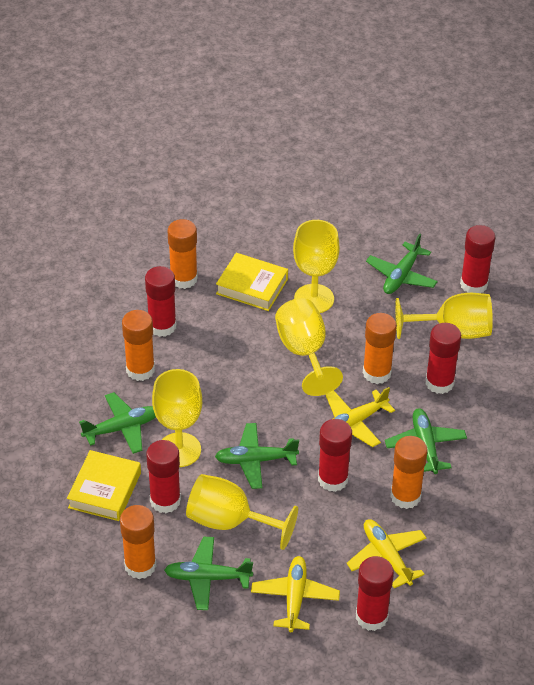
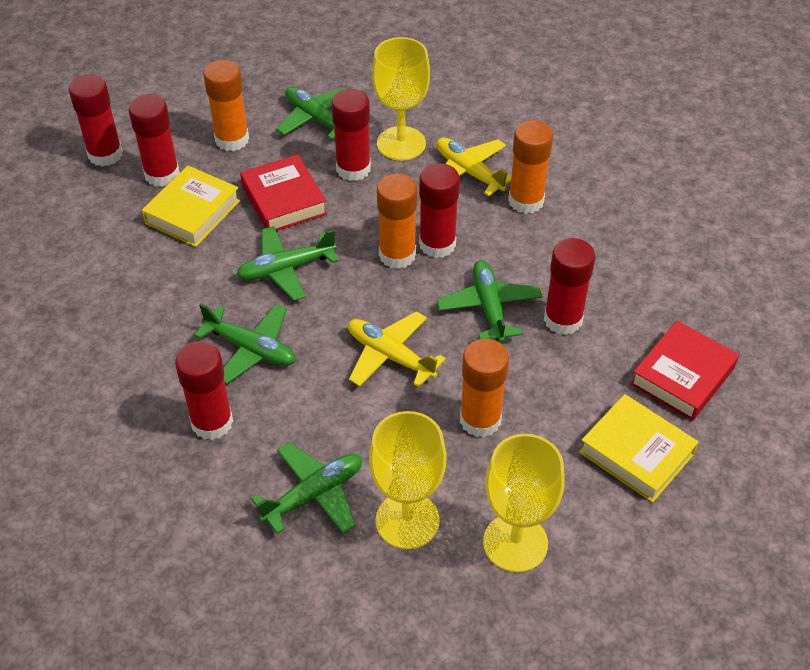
orange glue stick: 5 -> 4
red book: 0 -> 2
yellow goblet: 5 -> 3
yellow plane: 3 -> 2

